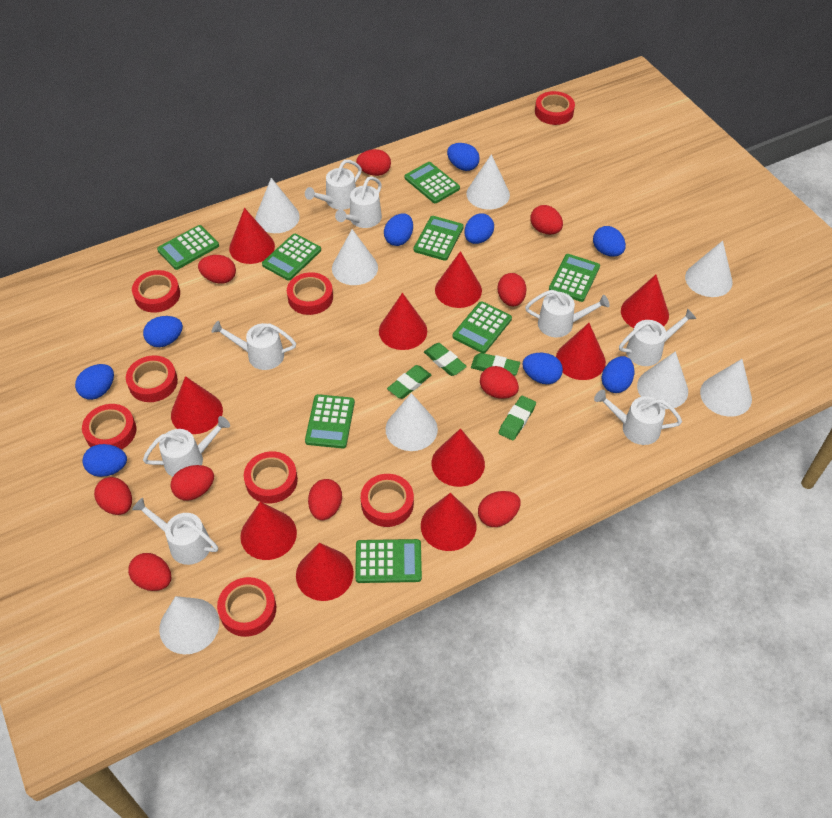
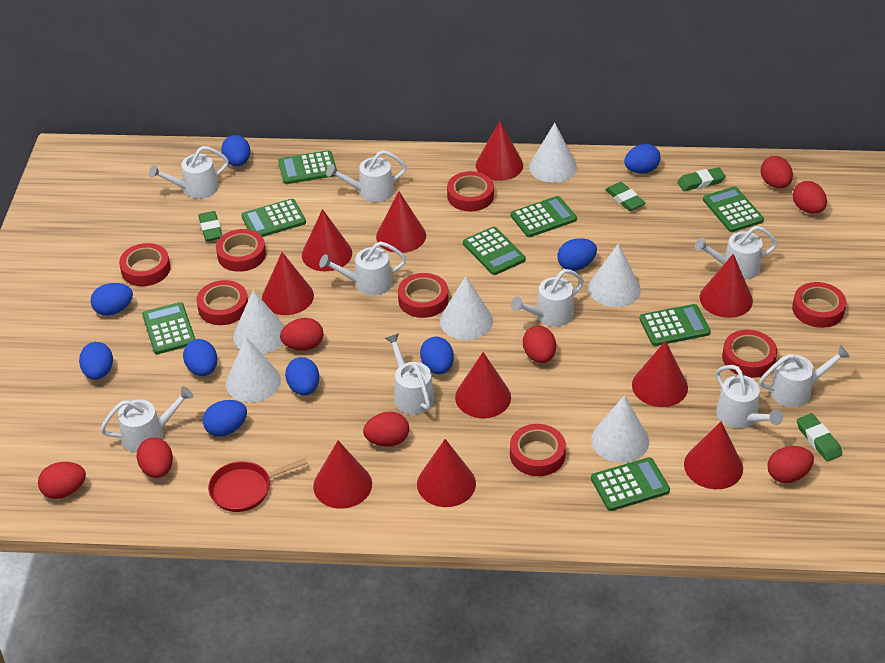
red egg: 10 -> 8
red pan: 0 -> 1
white cone: 8 -> 6
white watering can: 8 -> 9

